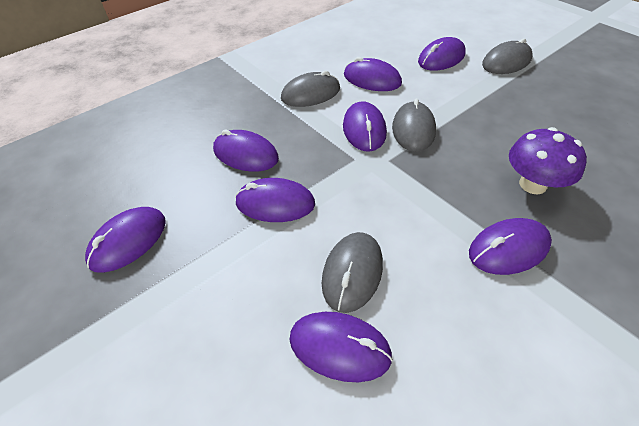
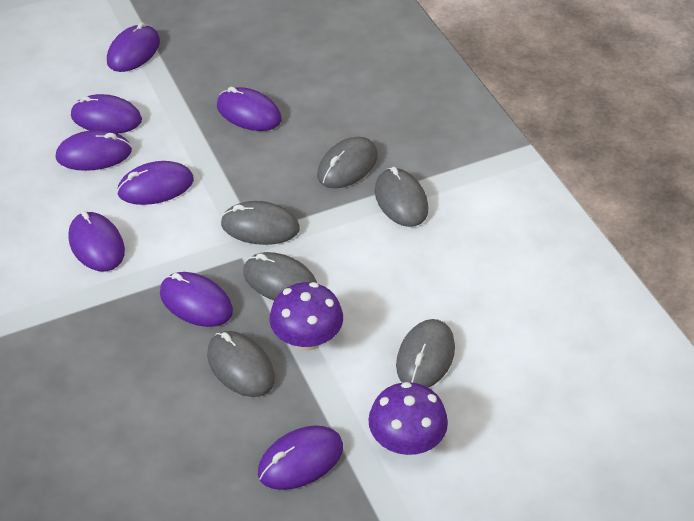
grey mouse: 4 -> 6
purple mushroom: 1 -> 2

